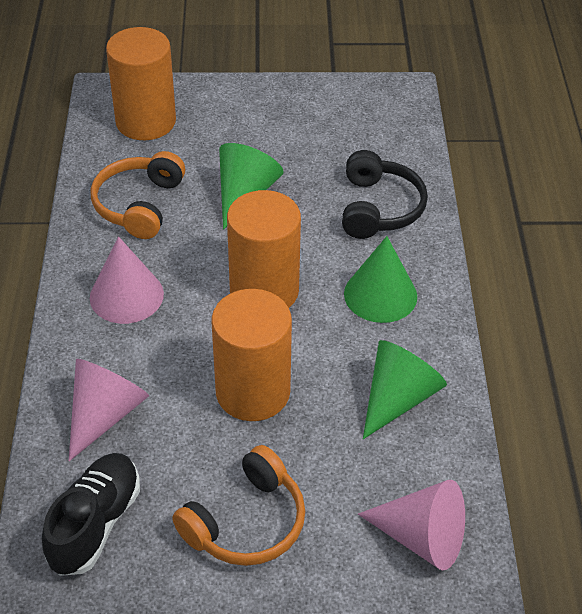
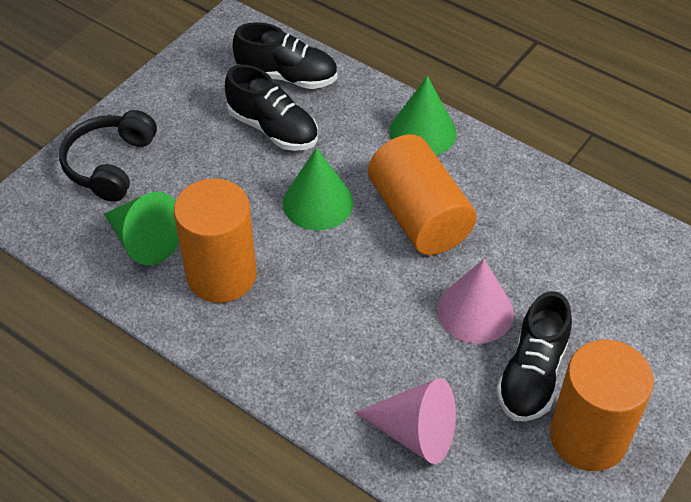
black shoe: 1 -> 3
orange headphones: 2 -> 0
pink cone: 3 -> 2

